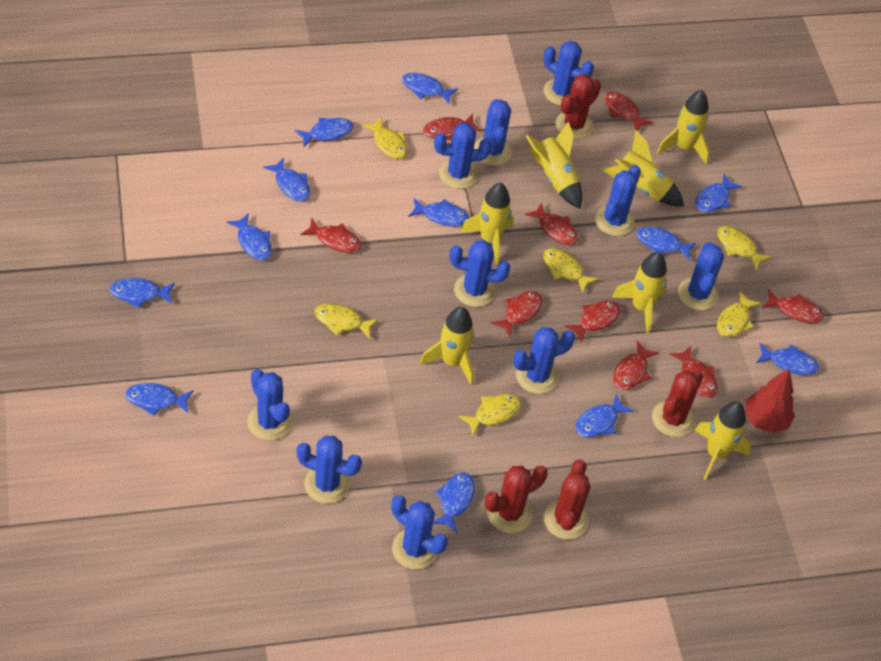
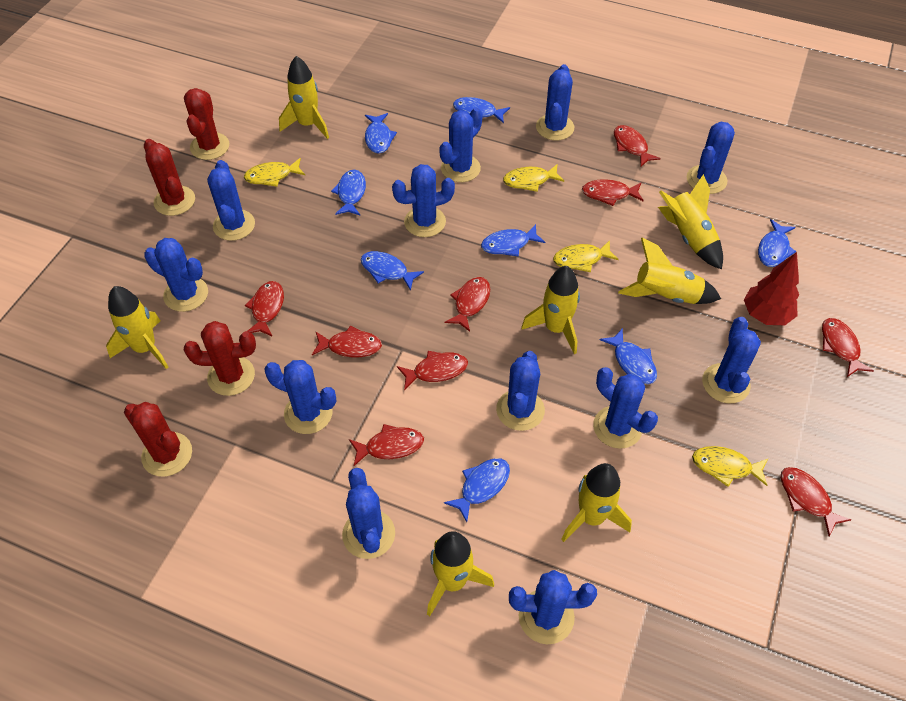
blue cactus: 10 -> 12
blue fish: 12 -> 8
yellow fish: 6 -> 4

